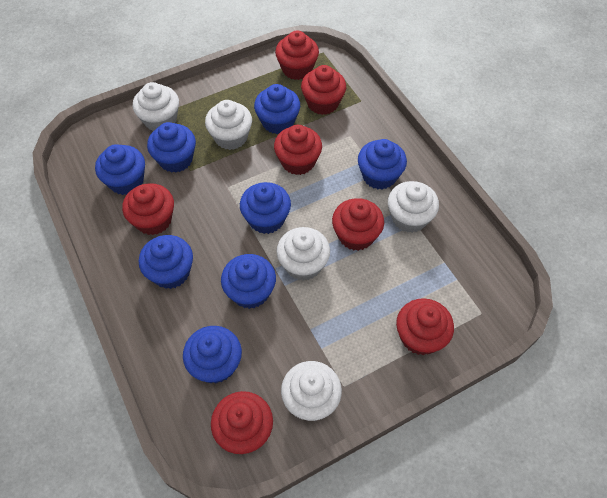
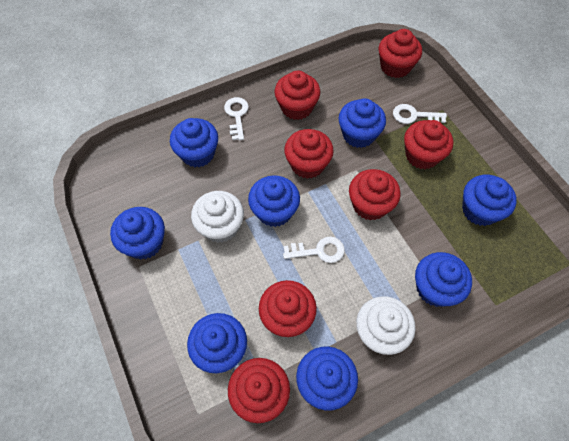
white cupcake: 5 -> 2
white key: 0 -> 3

